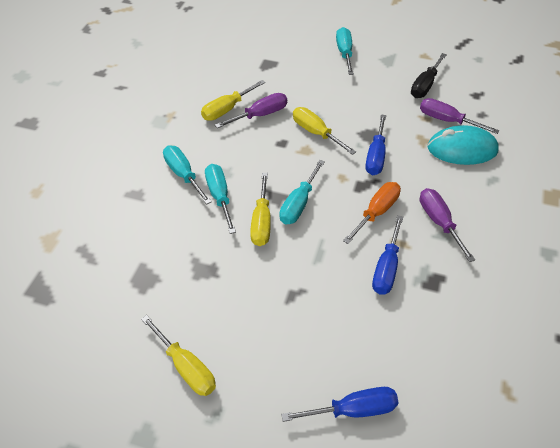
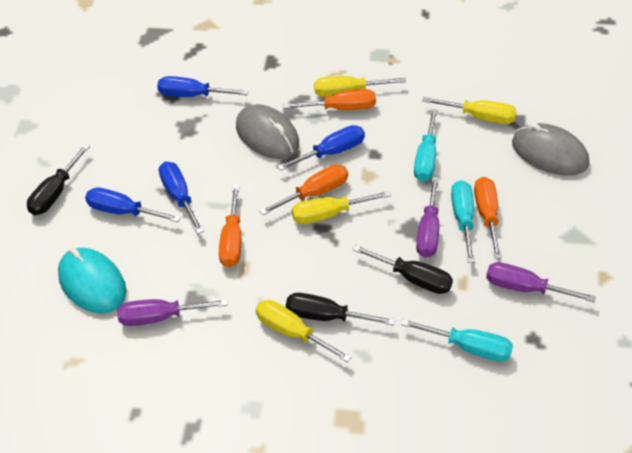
black screwdriver: 1 -> 3
blue screwdriver: 3 -> 4
grey mouse: 0 -> 2
orange screwdriver: 1 -> 4
turquoise screwdriver: 4 -> 3

